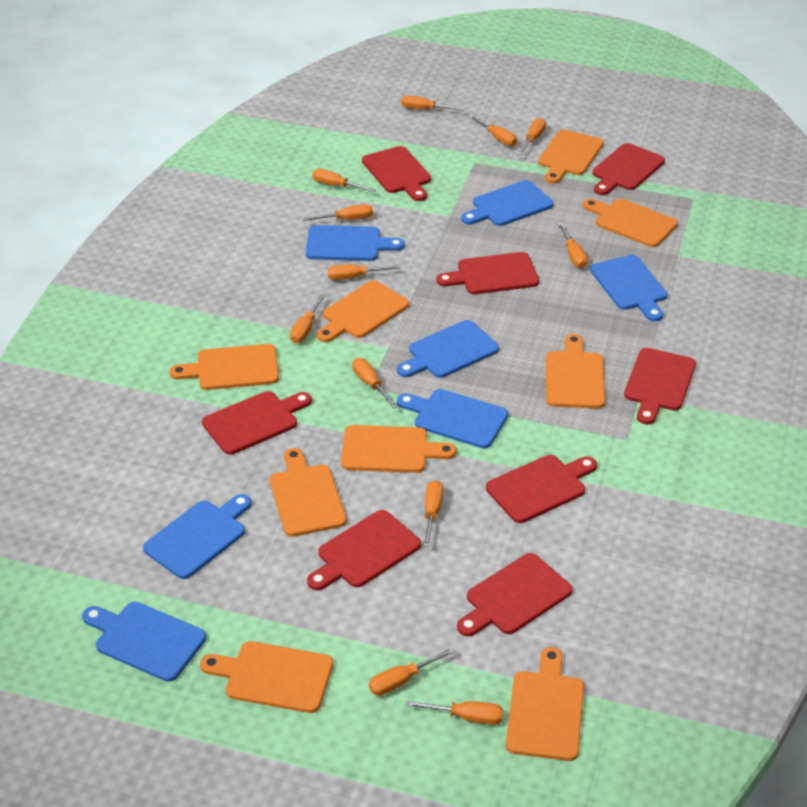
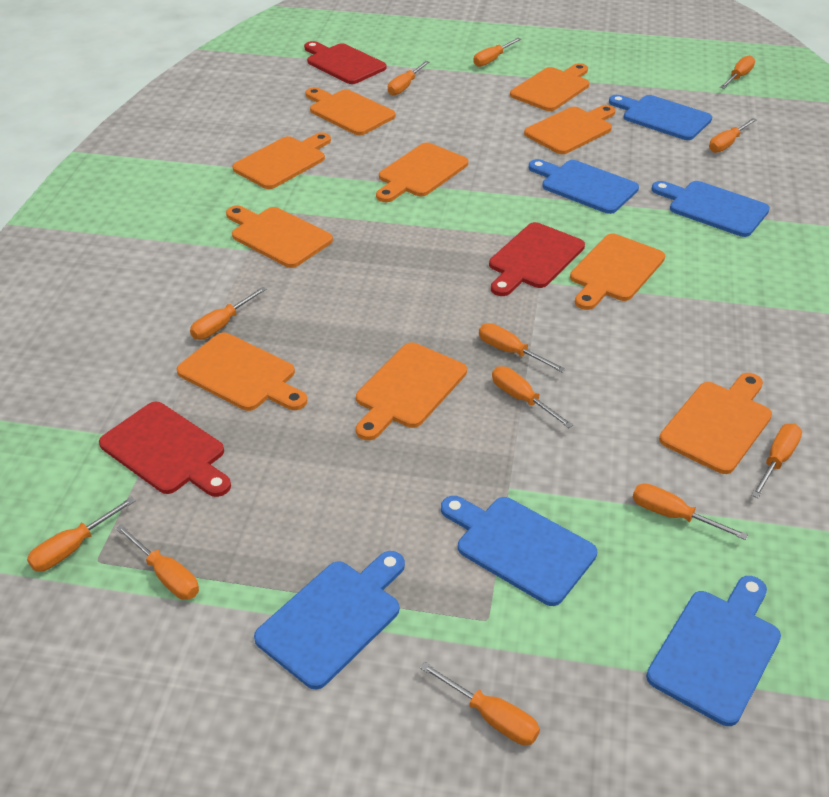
blue cutting board: 7 -> 6
orange cutting board: 9 -> 10
red cutting board: 8 -> 3

